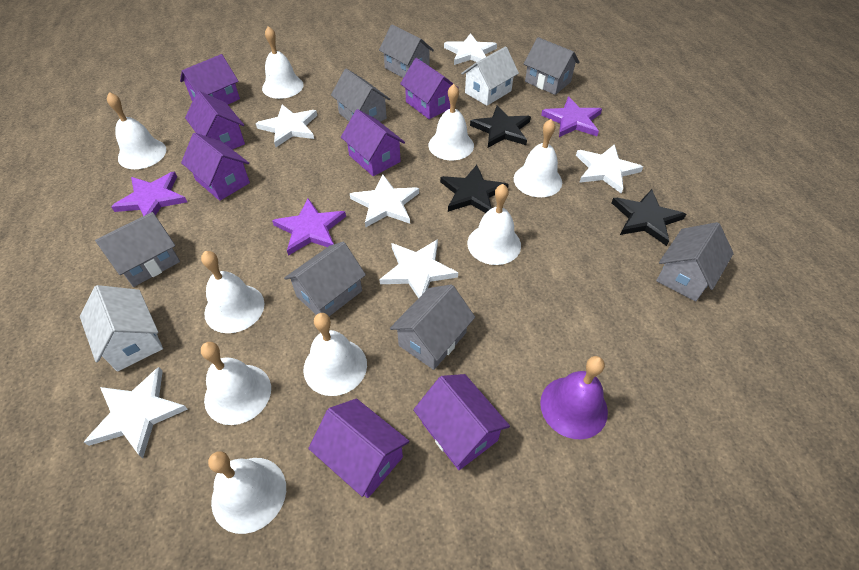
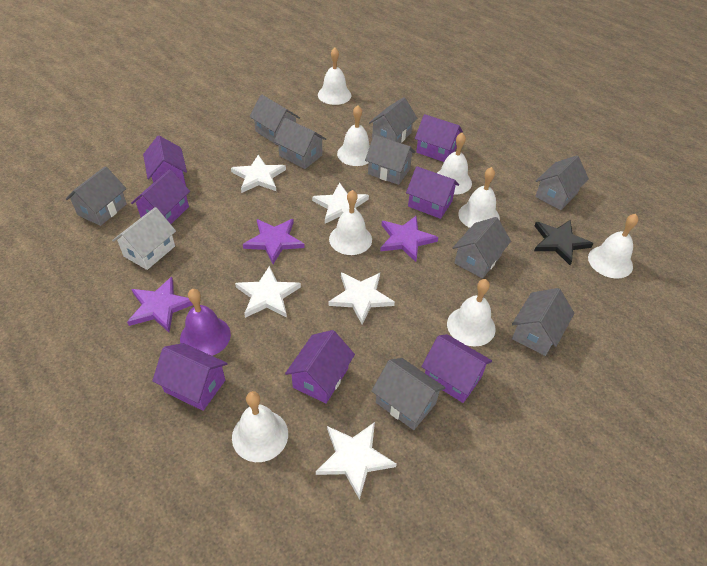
black star: 3 -> 1
grey house: 7 -> 9
white bell: 9 -> 8
white house: 2 -> 1
white star: 6 -> 5

